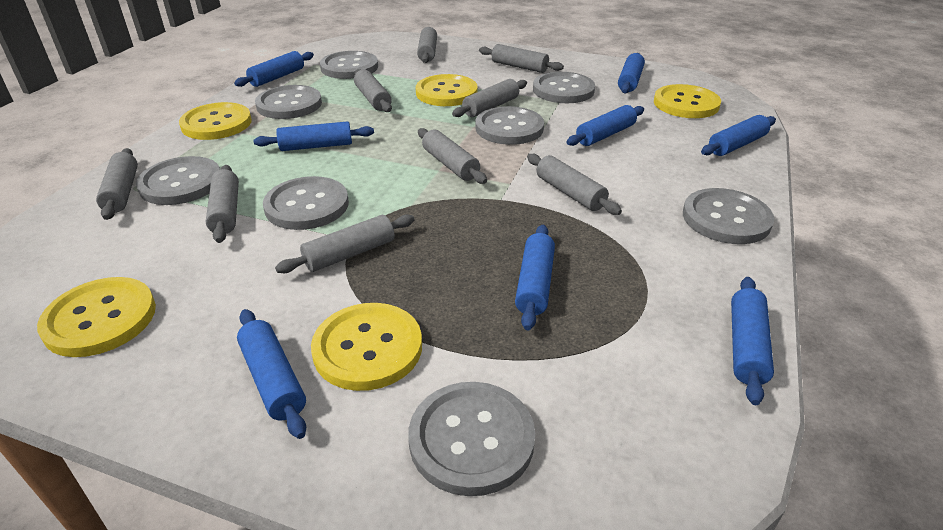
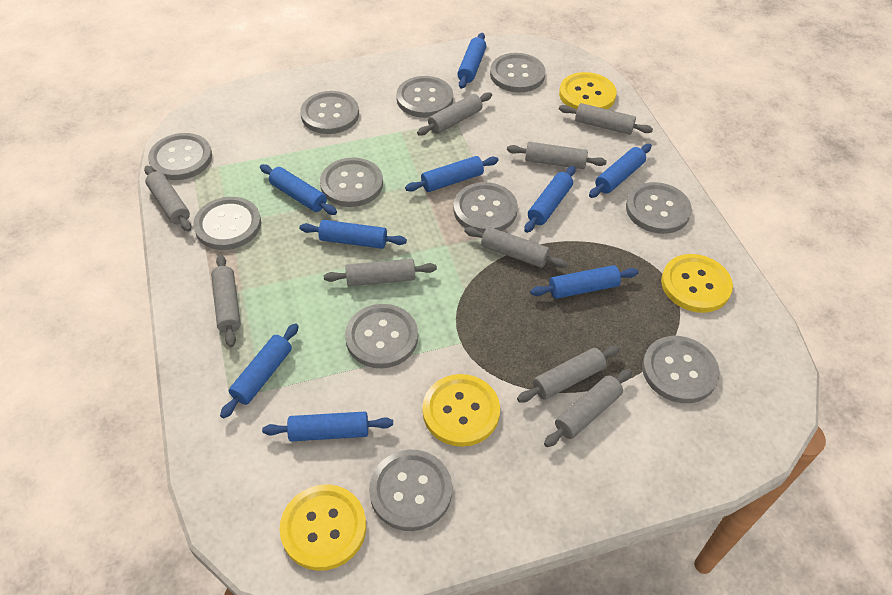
blue rolling pin: 8 -> 9
grey button: 8 -> 11
yellow button: 5 -> 4

